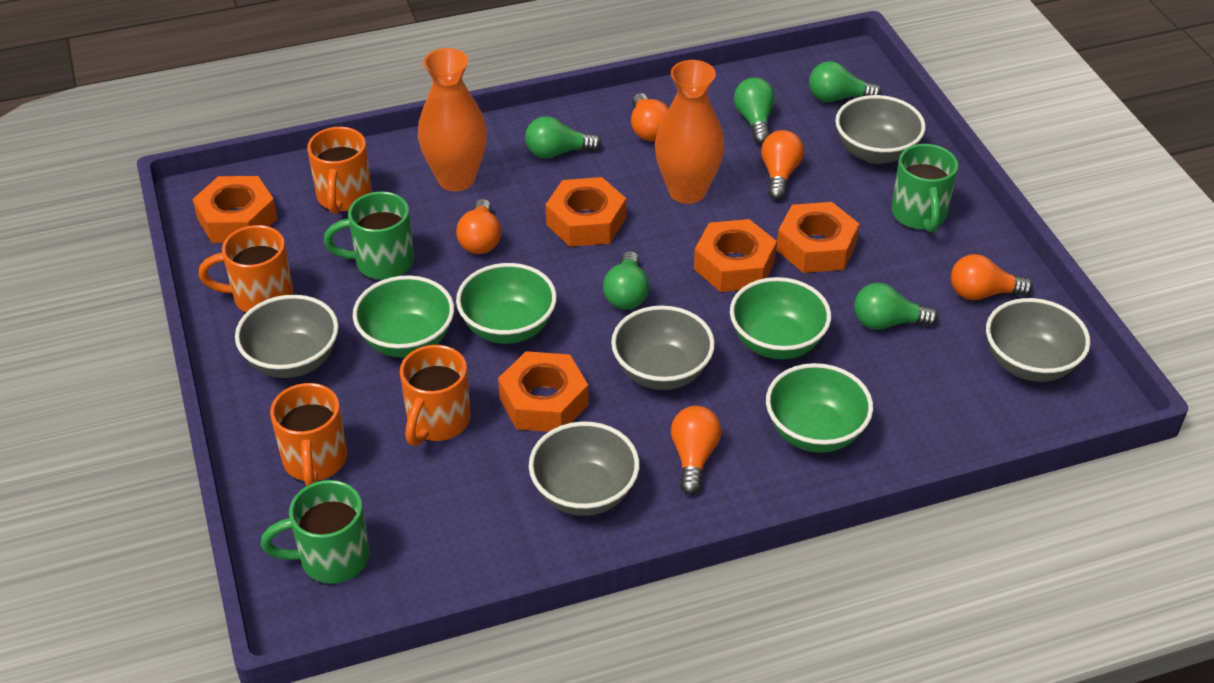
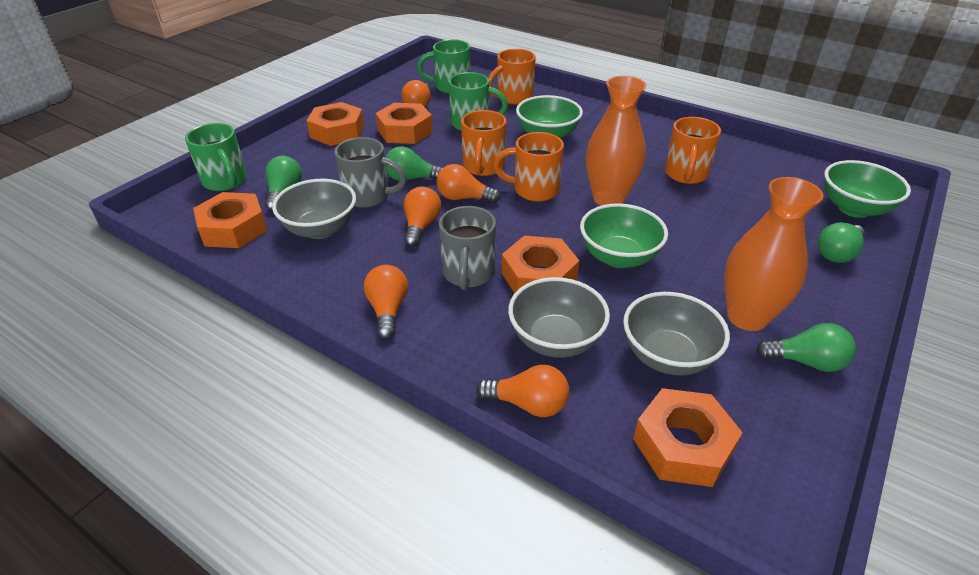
green bowl: 4 -> 3
green light bulb: 5 -> 4
grey bowl: 5 -> 3
grey mug: 0 -> 2

